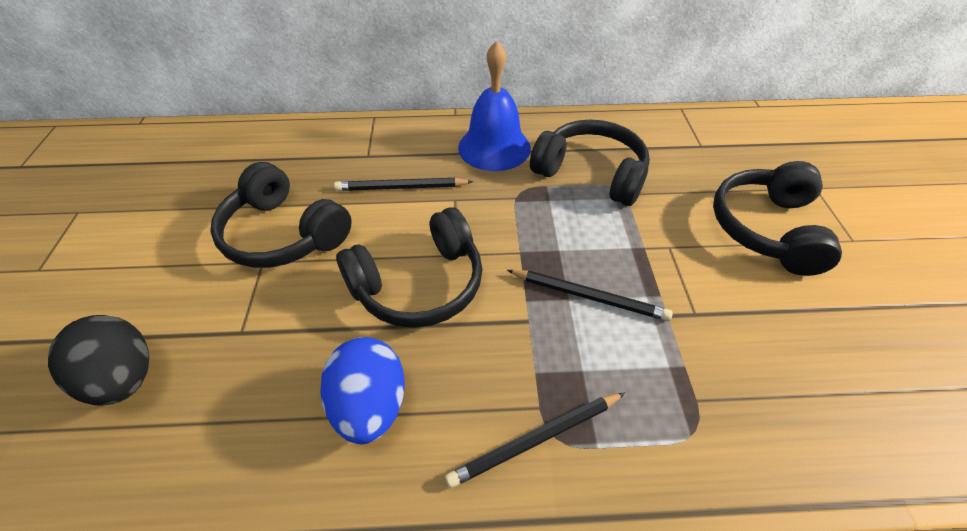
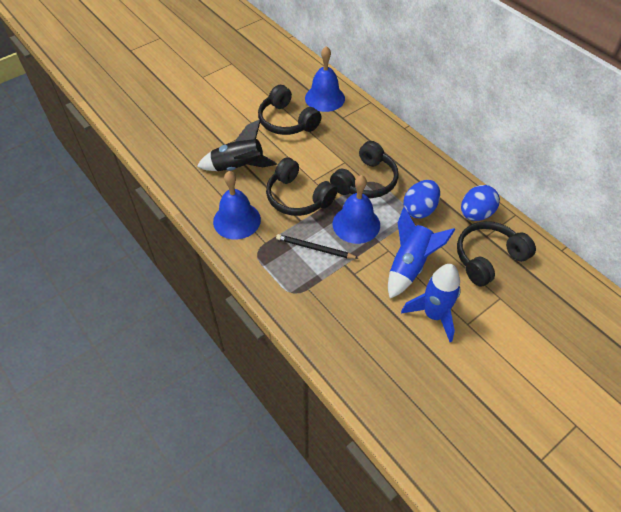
black egg: 1 -> 0
black pencil: 3 -> 1
black rocket: 0 -> 1
blue bell: 1 -> 3
blue egg: 1 -> 2
blue rocket: 0 -> 2

